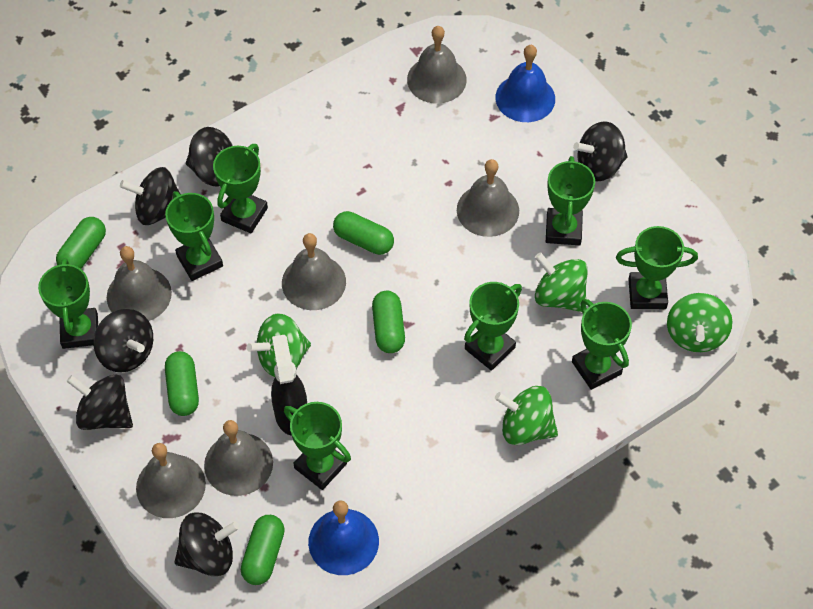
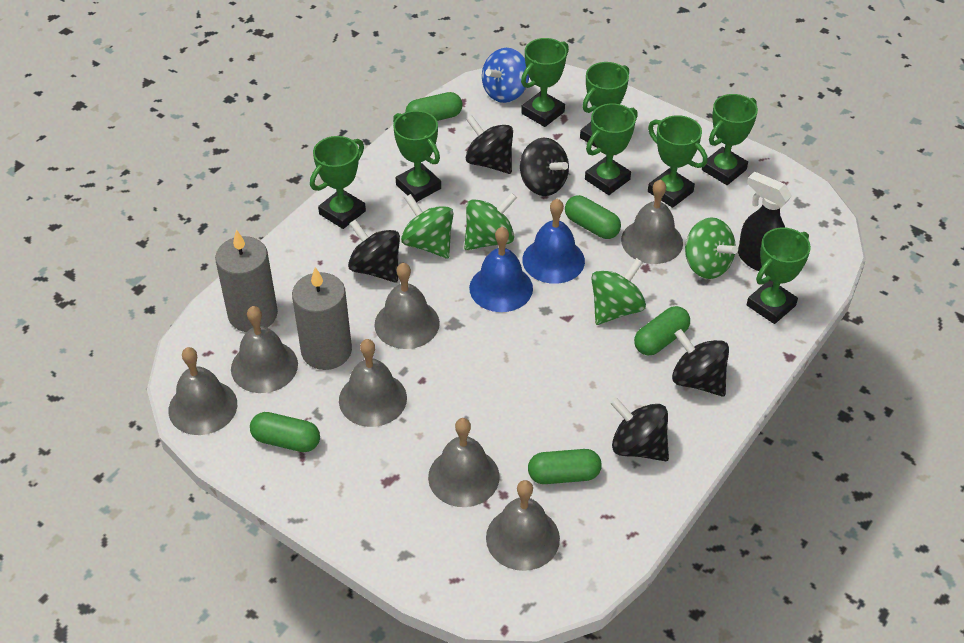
black spinning top: 6 -> 5
blue spinning top: 0 -> 1
grey bell: 6 -> 7
grey candle: 0 -> 2

